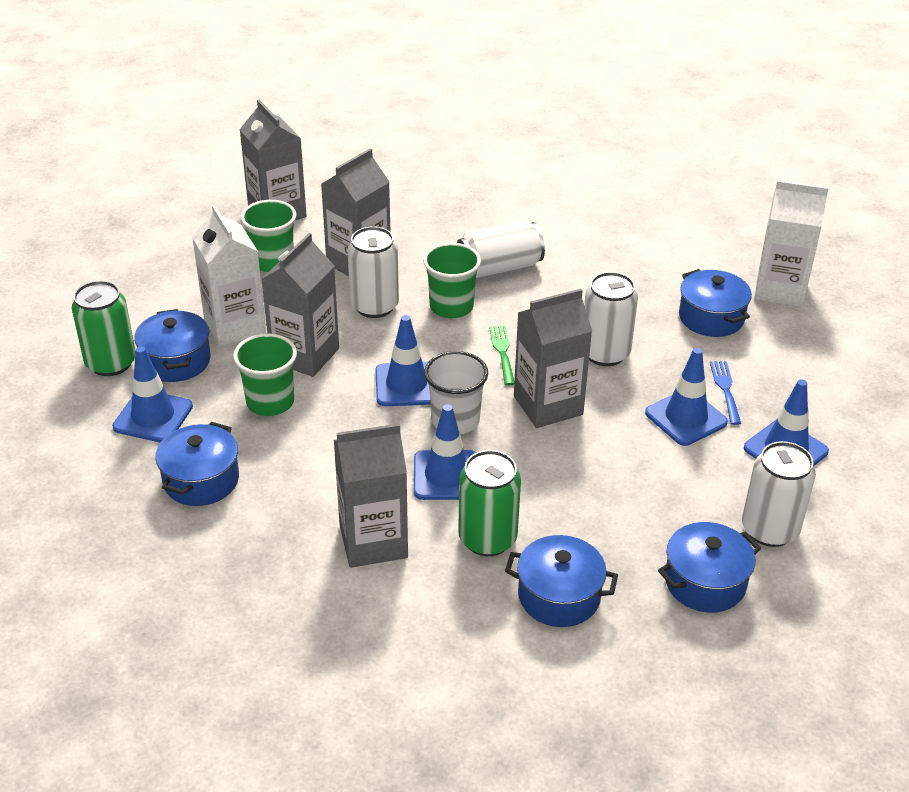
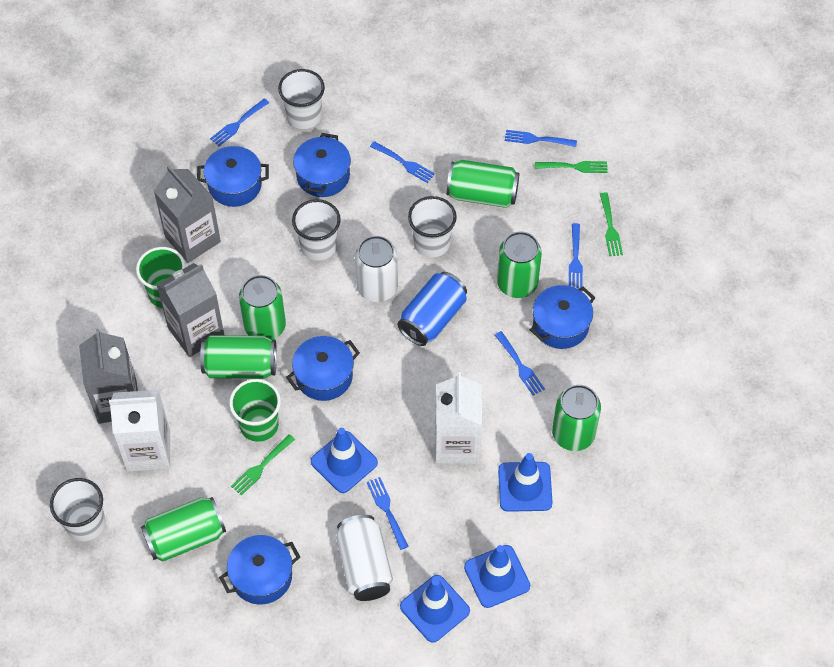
blue can: 0 -> 1
blue fork: 1 -> 6
blue traffic cone: 5 -> 4
green can: 2 -> 6
green cup: 3 -> 2
green fork: 1 -> 3
grey carton: 5 -> 3
white can: 4 -> 2
white cup: 1 -> 4

